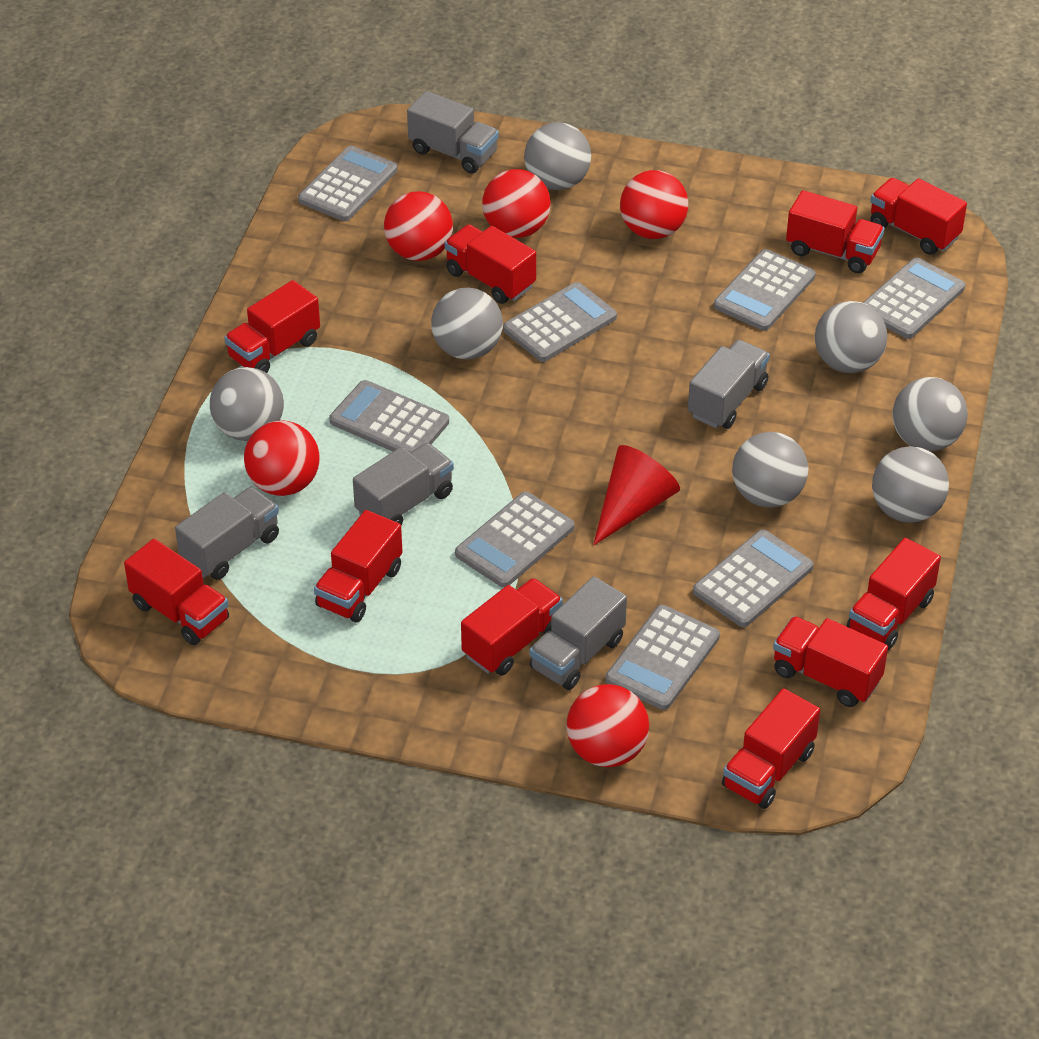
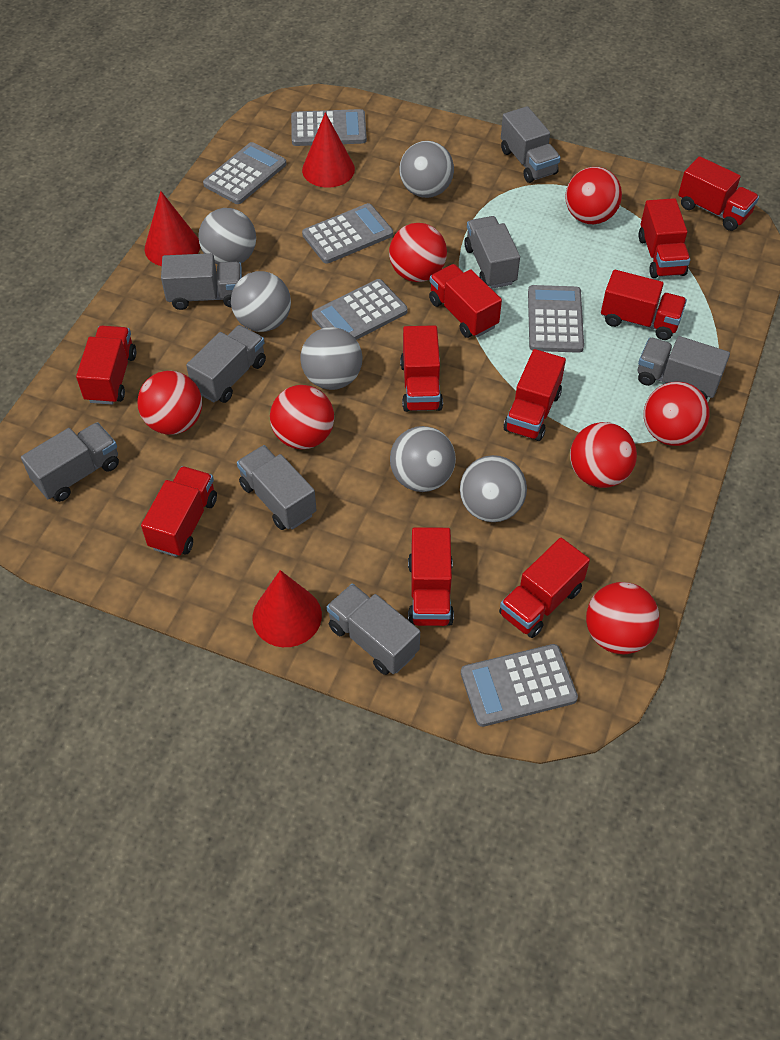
grey ball: 7 -> 6
grey calculator: 8 -> 6
grey truck: 5 -> 8
red ball: 5 -> 7
red cone: 1 -> 3

